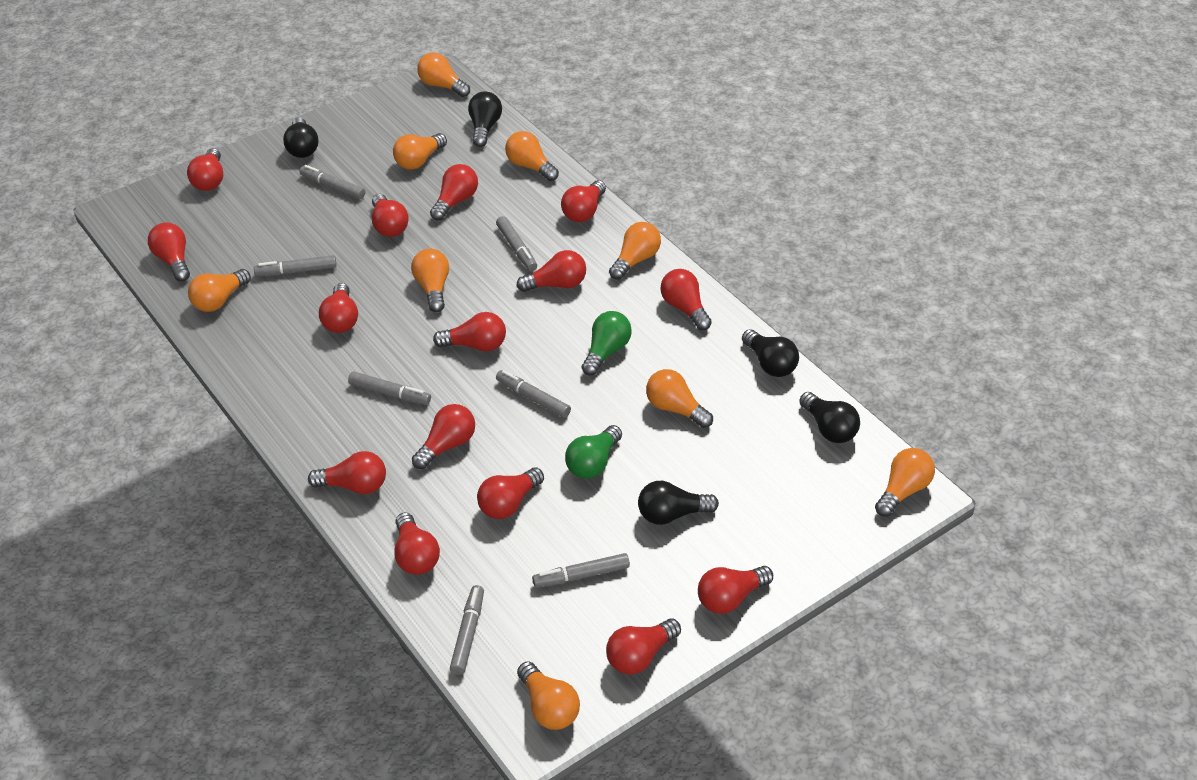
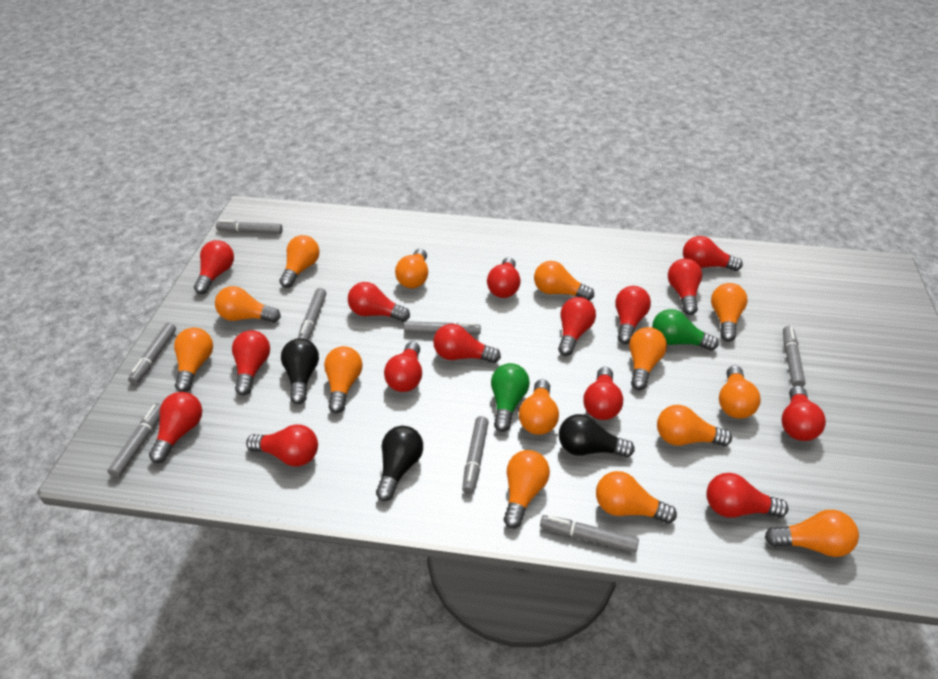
black light bulb: 5 -> 3
grey marker: 7 -> 8
orange light bulb: 9 -> 14

